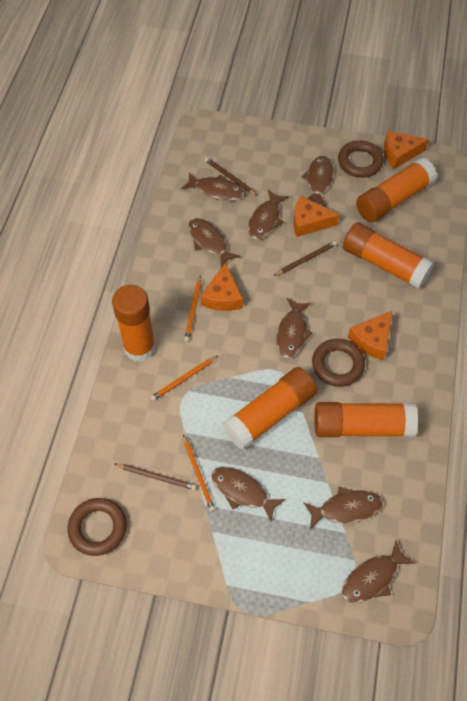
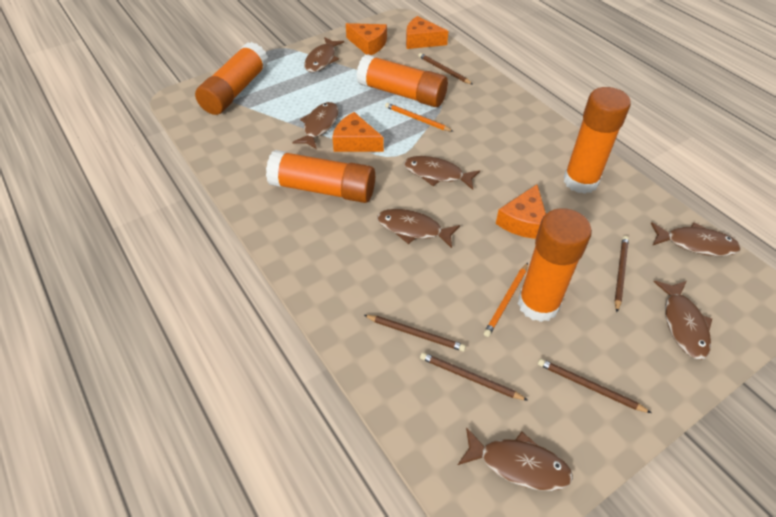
brown fish: 8 -> 7
brown pencil: 3 -> 5
brown ring: 3 -> 0
orange pencil: 3 -> 2

